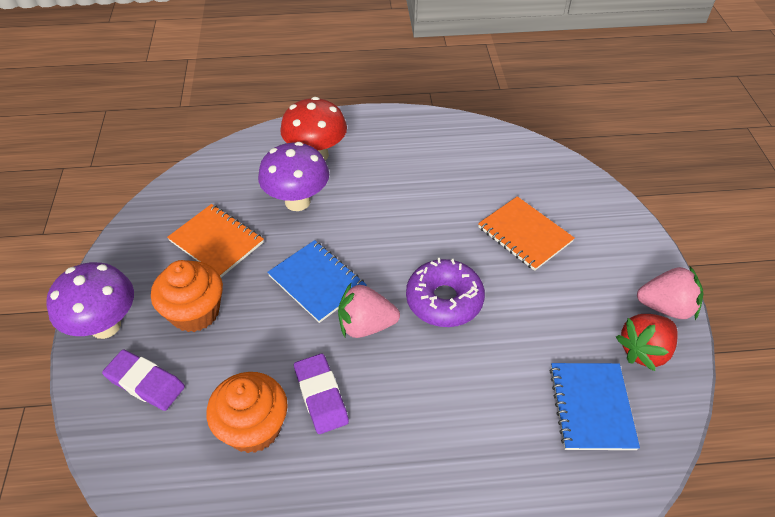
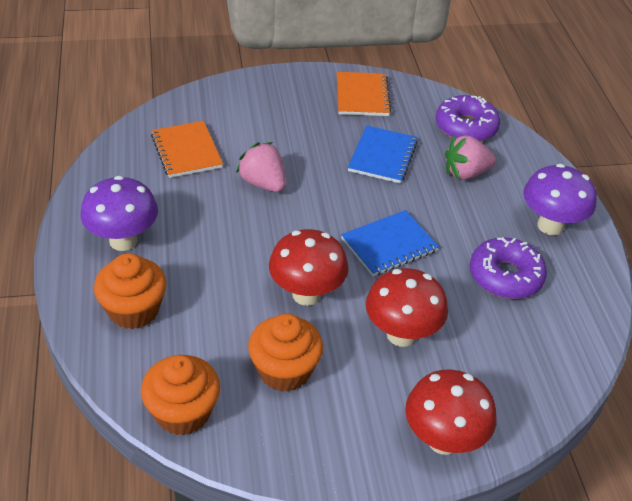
orange cupcake: 2 -> 3
purple donut: 1 -> 2
purple eraser: 2 -> 0
red mushroom: 1 -> 3
red strawberry: 1 -> 0

